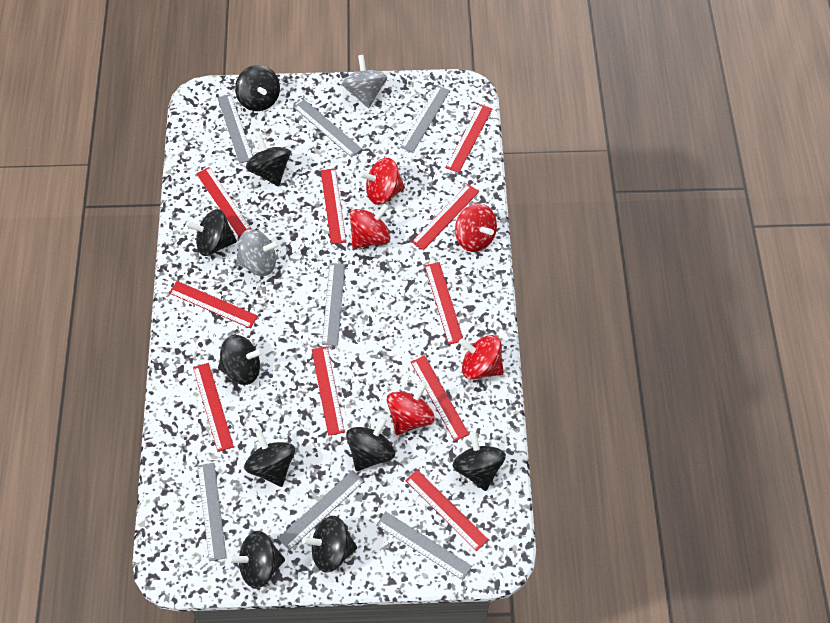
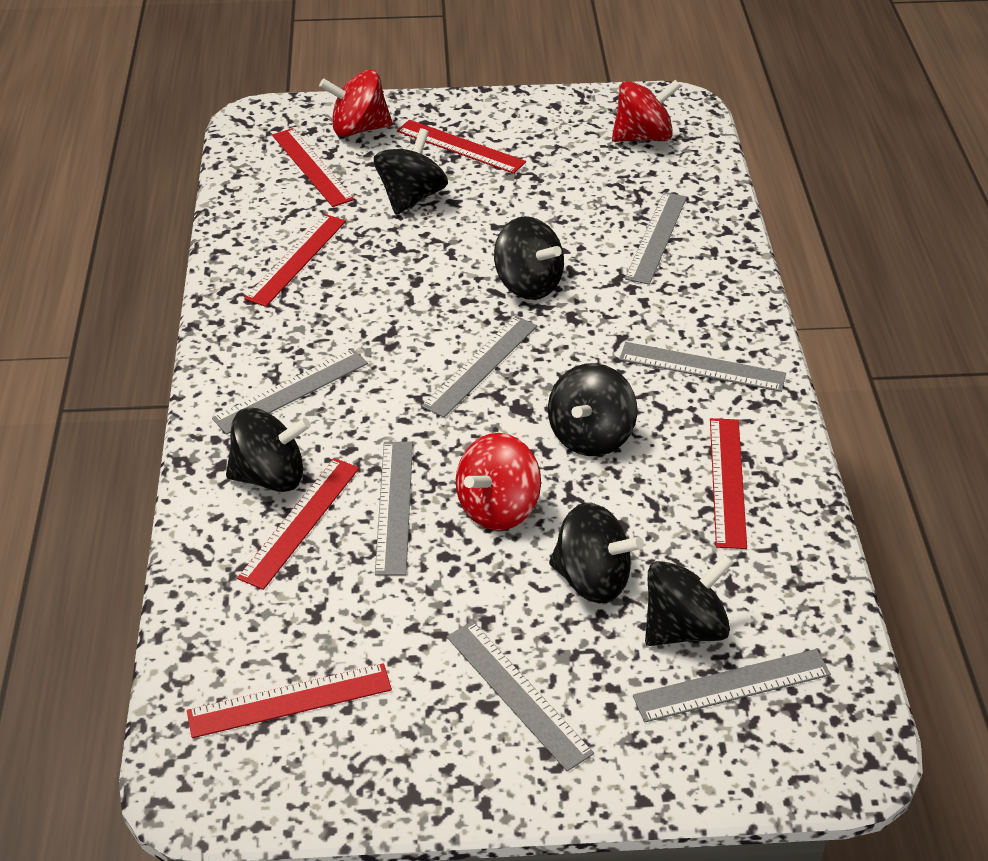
black spinning top: 9 -> 6
grey spinning top: 2 -> 0
red ruler: 10 -> 6
red spinning top: 5 -> 3

